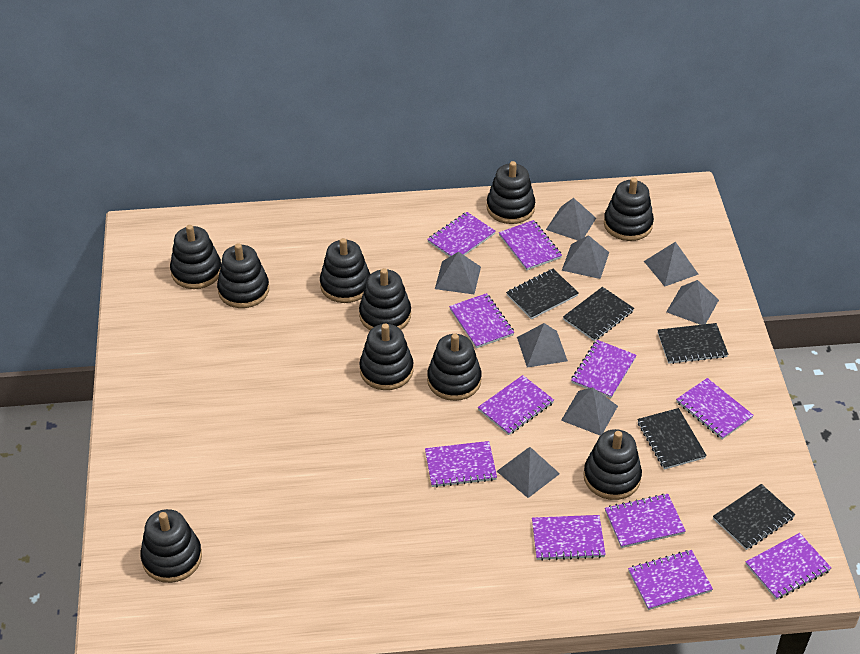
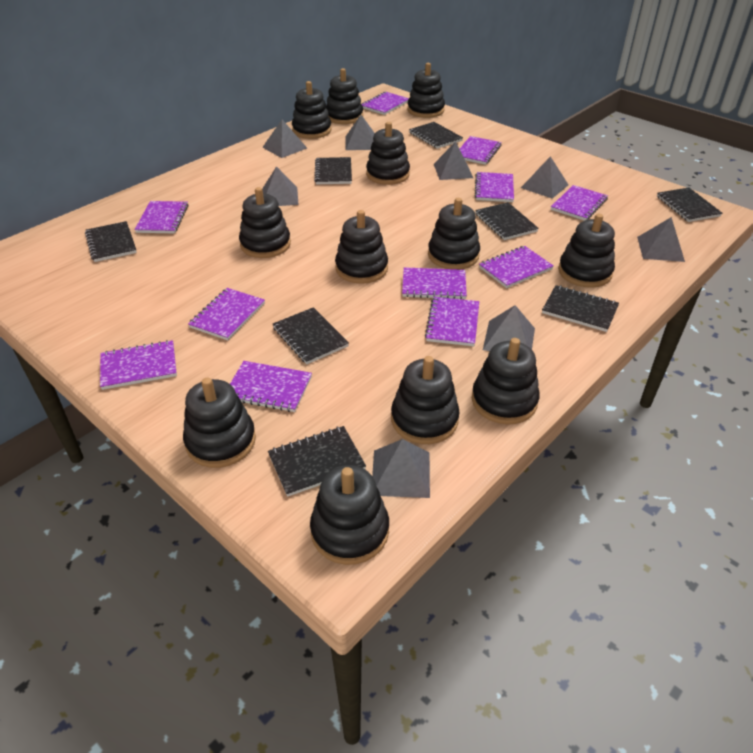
black notebook: 5 -> 8
black stacking toy: 10 -> 12

